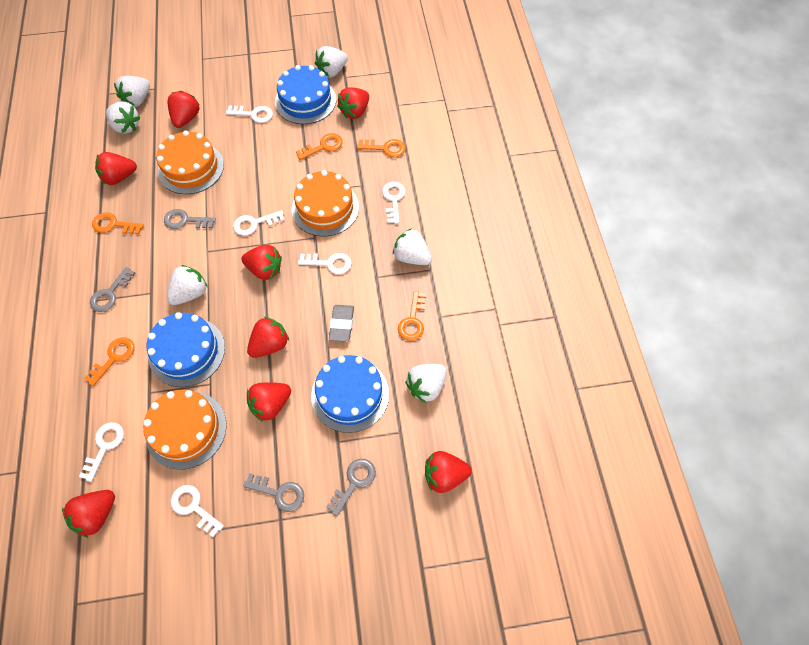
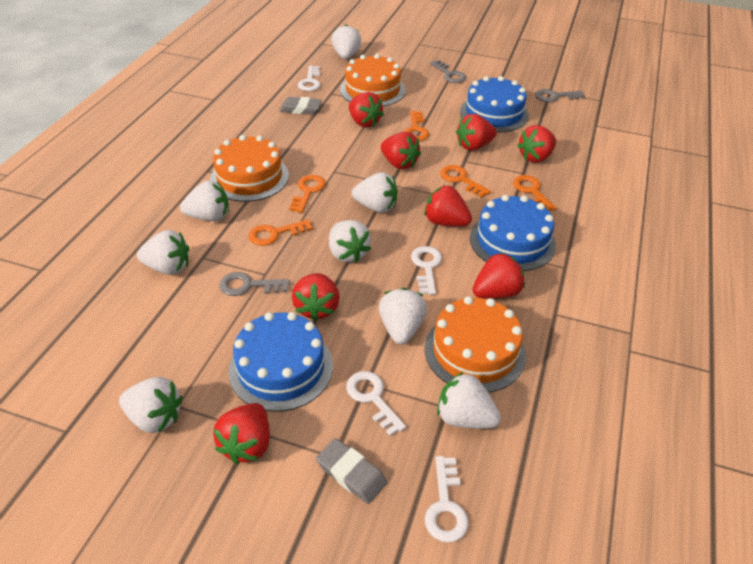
grey eraser: 1 -> 2
grey key: 4 -> 3
white key: 6 -> 4
white strawberry: 6 -> 8

